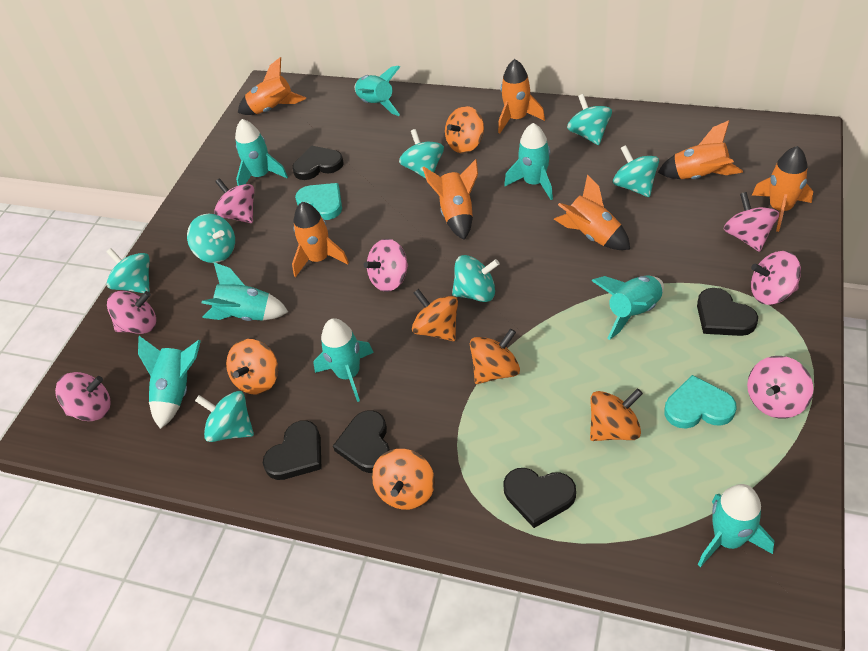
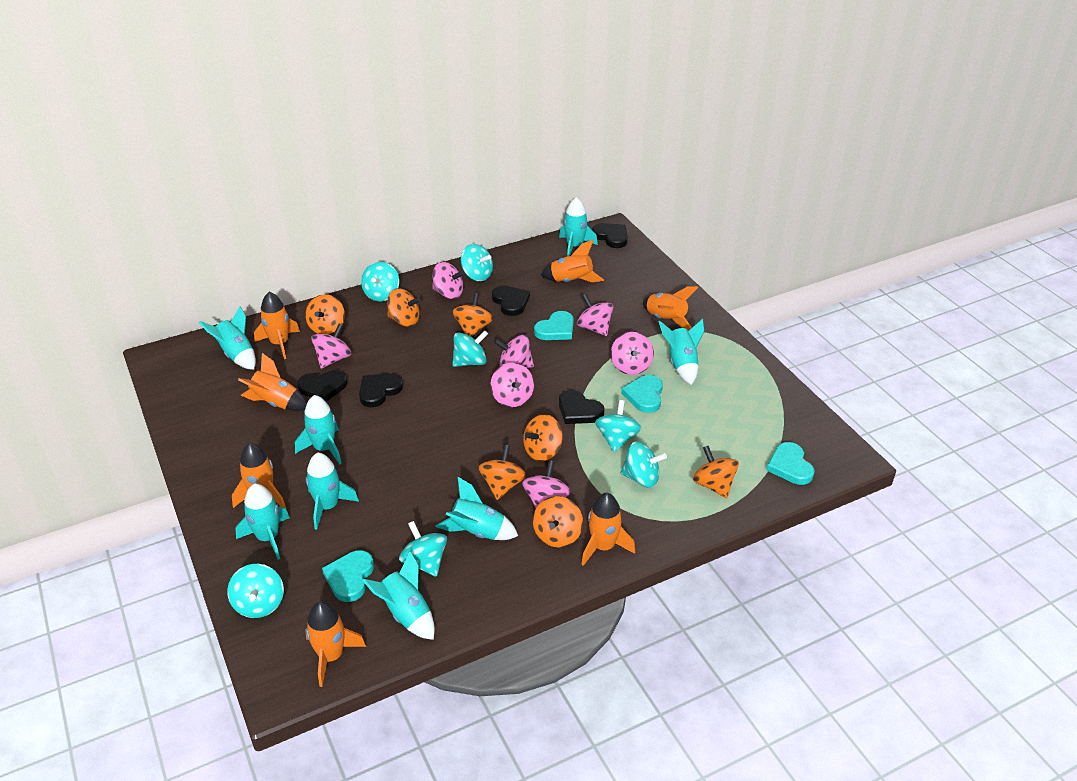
orange spinning top: 6 -> 7
turquoise heart: 2 -> 4

